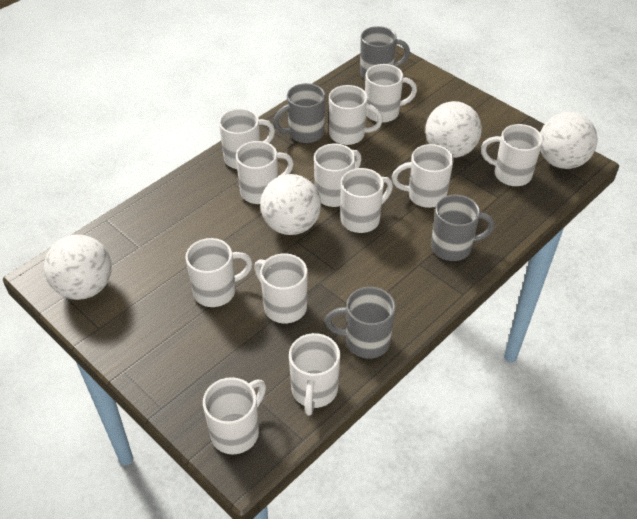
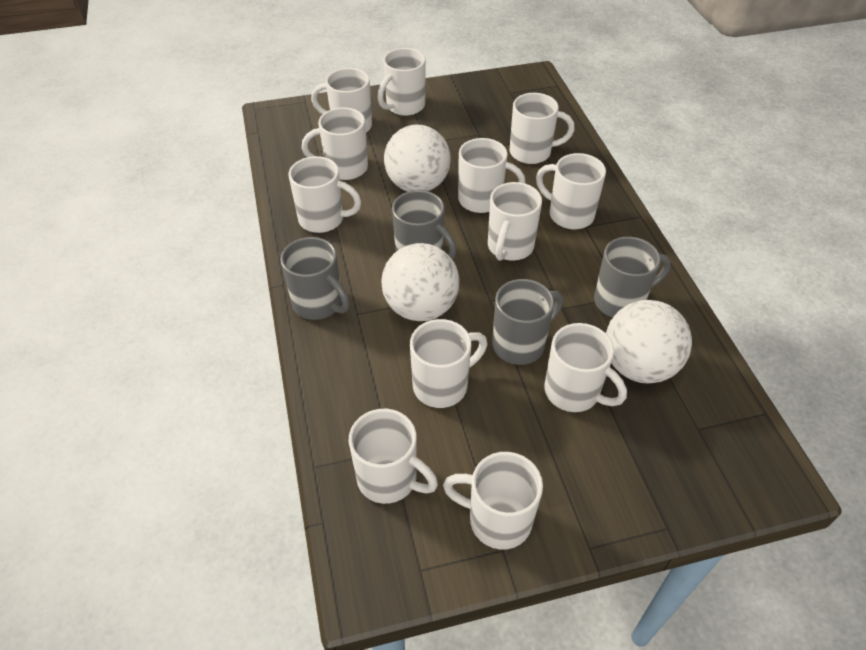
white ball: 4 -> 3

